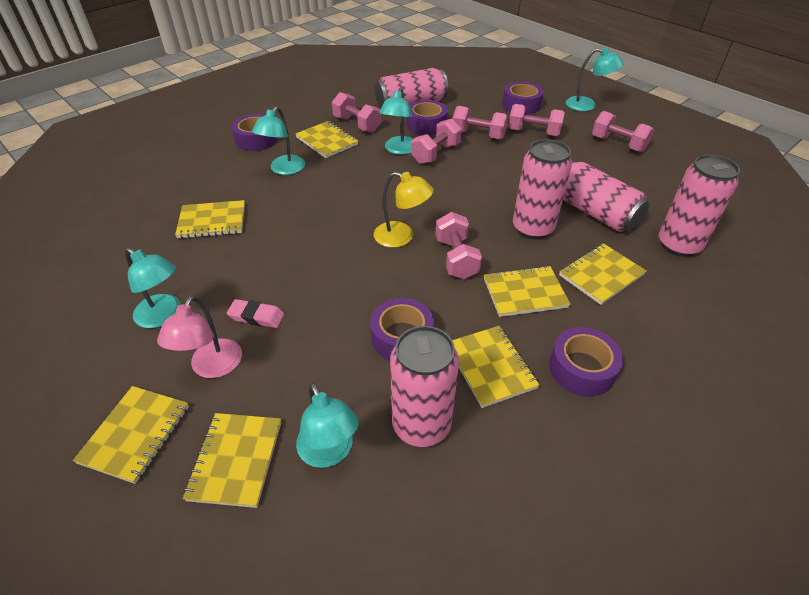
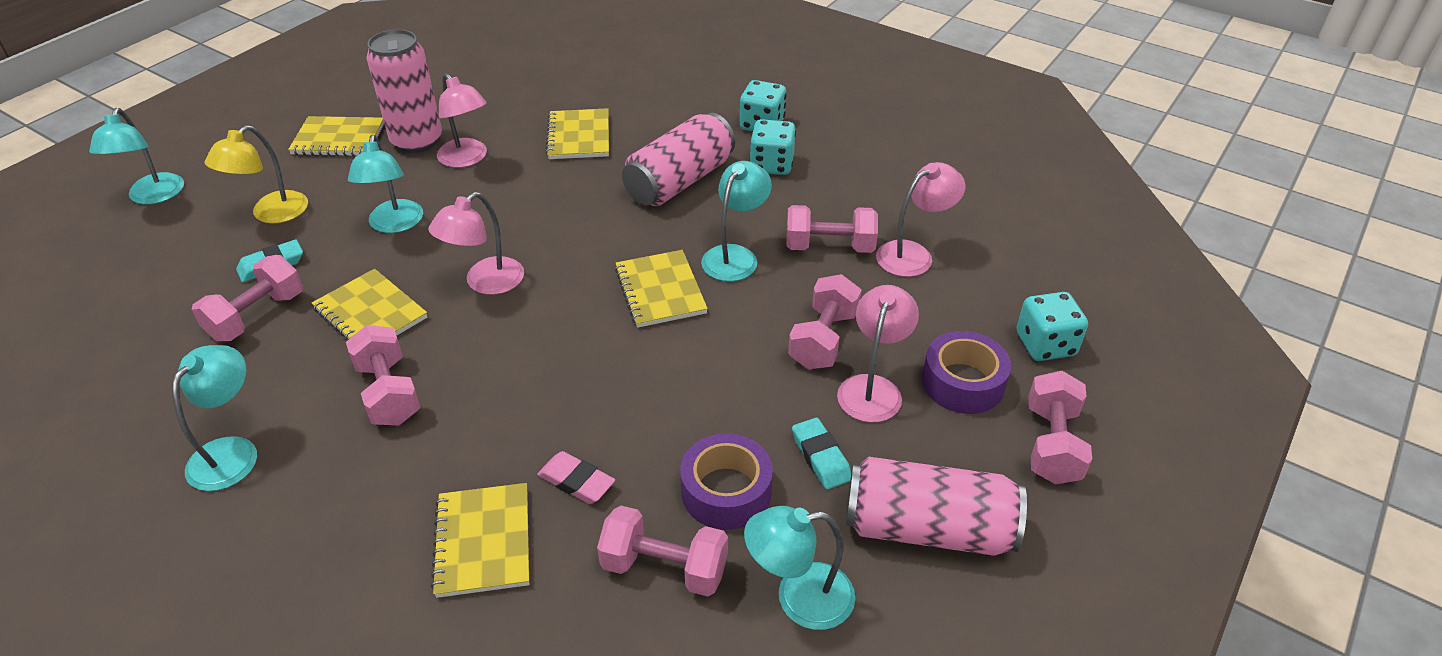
pink can: 5 -> 3
pink lamp: 1 -> 4
purple tape: 5 -> 2
turquoise dice: 0 -> 3
turquoise eraser: 0 -> 2
yellow notebook: 7 -> 5

